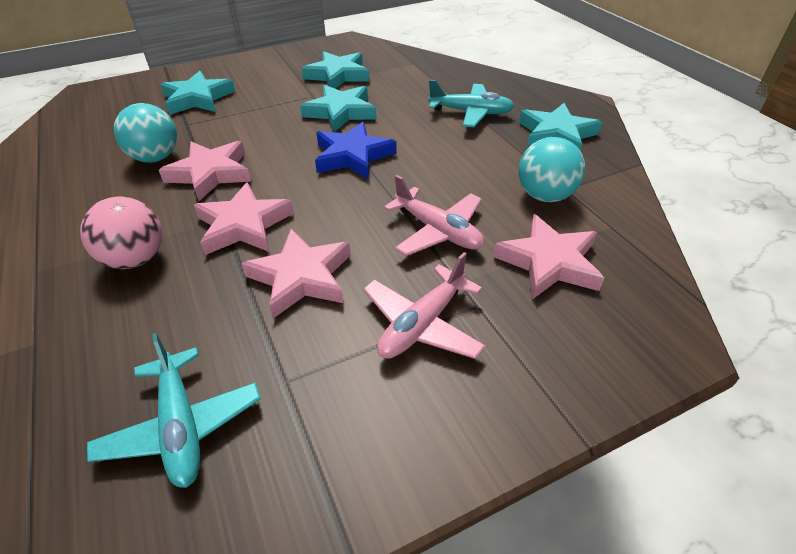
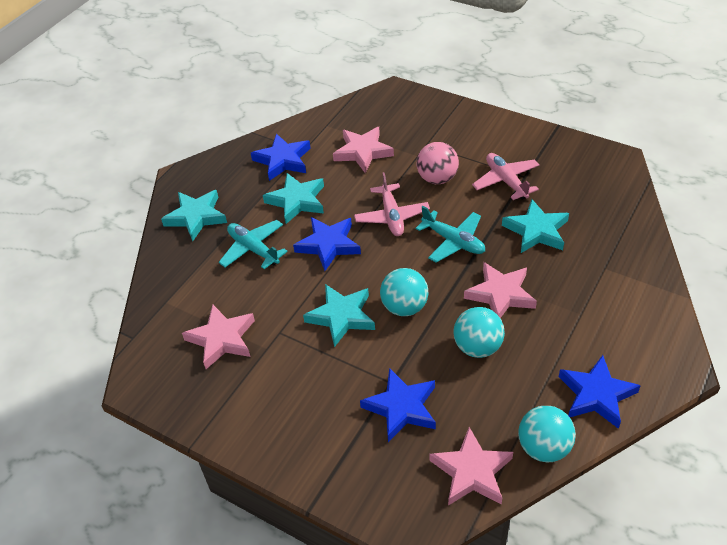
blue star: 1 -> 4
turquoise ball: 2 -> 3

